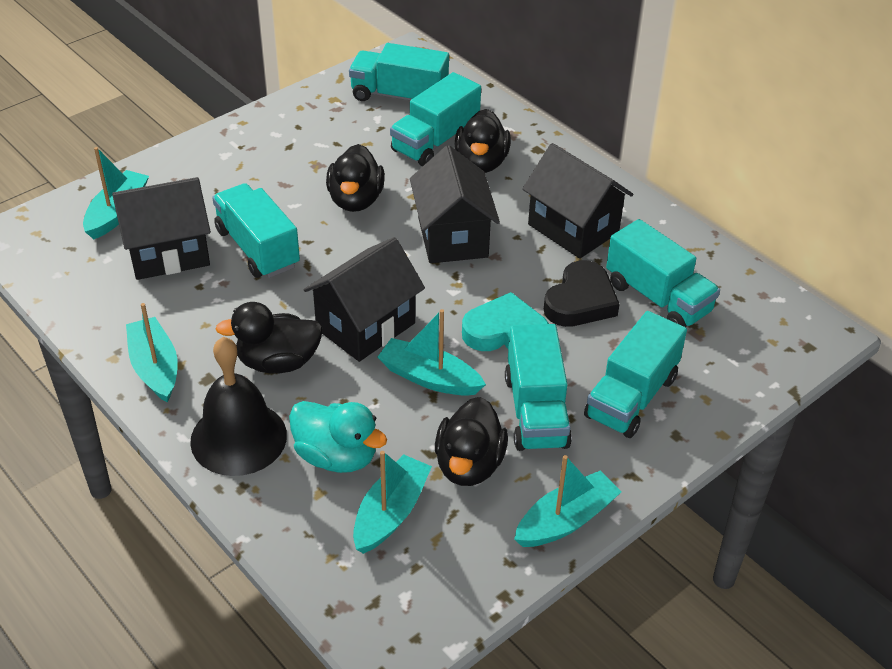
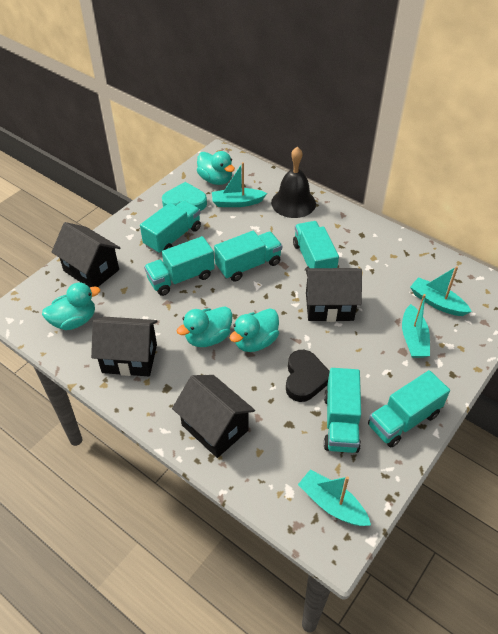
black duck: 4 -> 0
turquoise boat: 5 -> 4
turquoise duck: 1 -> 4

